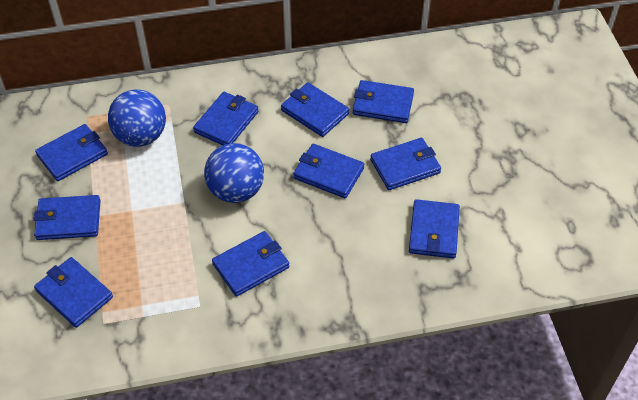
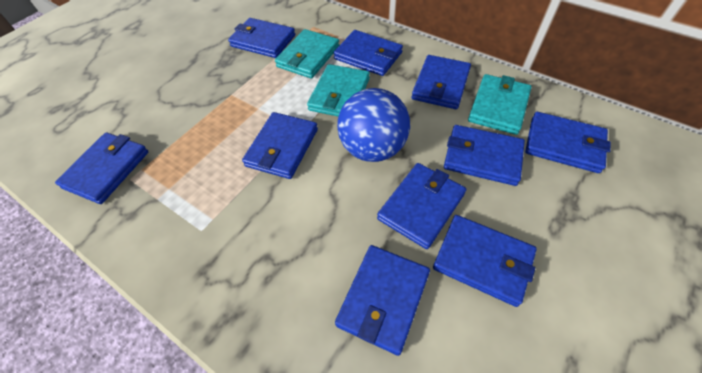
blue ball: 2 -> 1
turquoise wallet: 0 -> 3

